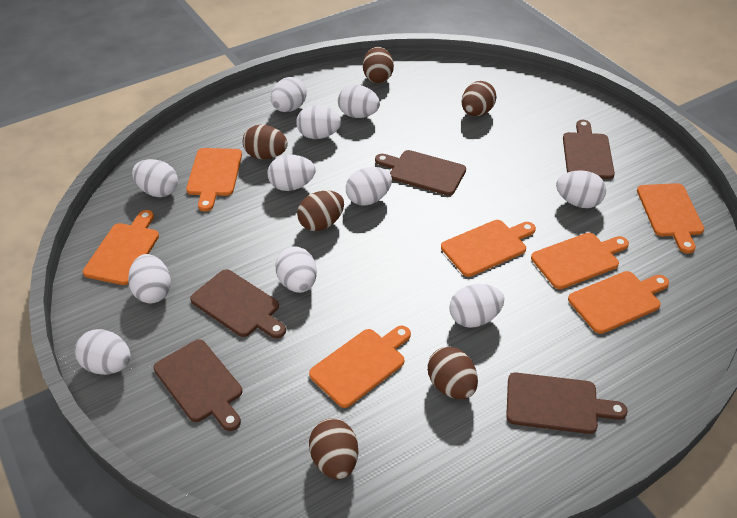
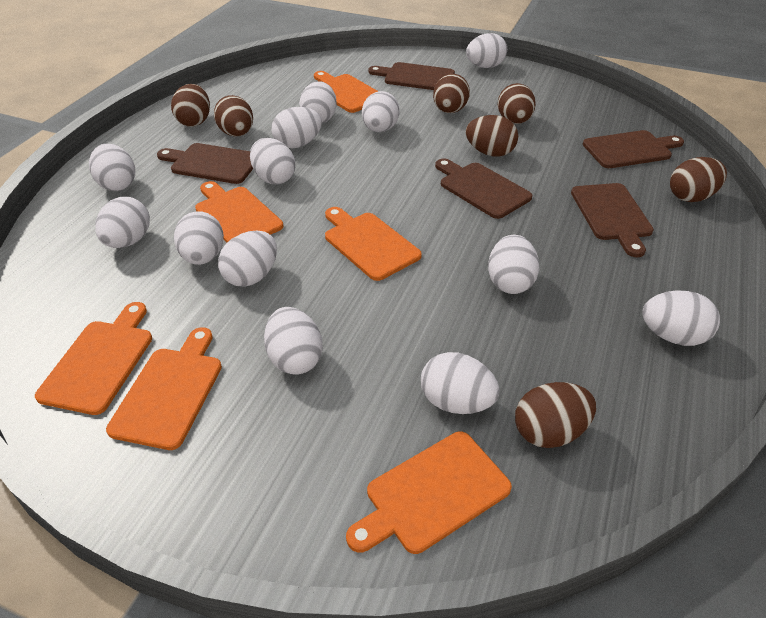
brown egg: 6 -> 7
orange cutting board: 7 -> 6
white egg: 11 -> 13

